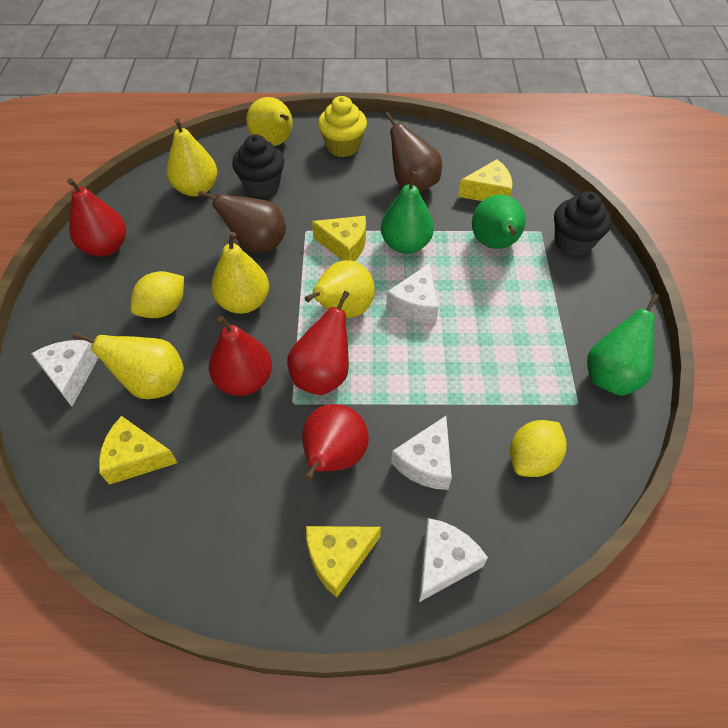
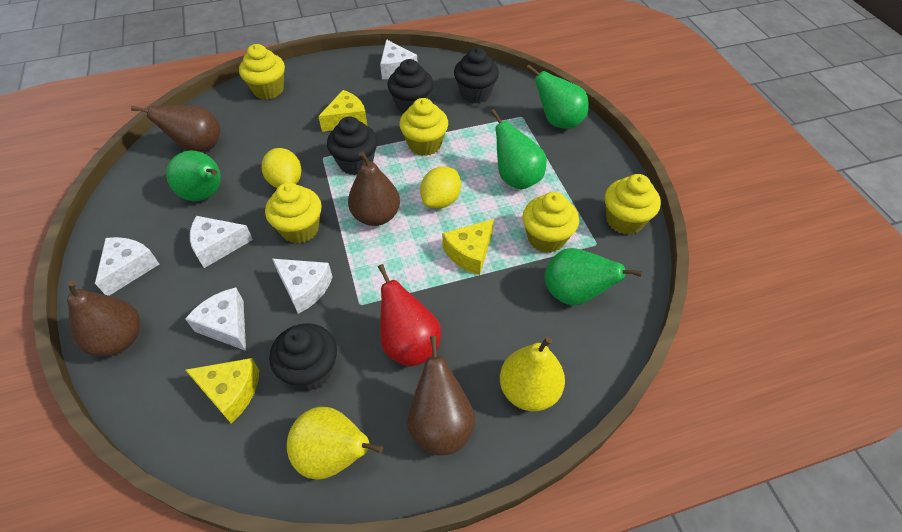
black cupcake: 2 -> 4
brown pear: 2 -> 4
green pear: 3 -> 4
red pear: 4 -> 1
white cheese: 4 -> 5
yellow cheese: 4 -> 3
yellow cupcake: 1 -> 5
yellow pear: 5 -> 2

